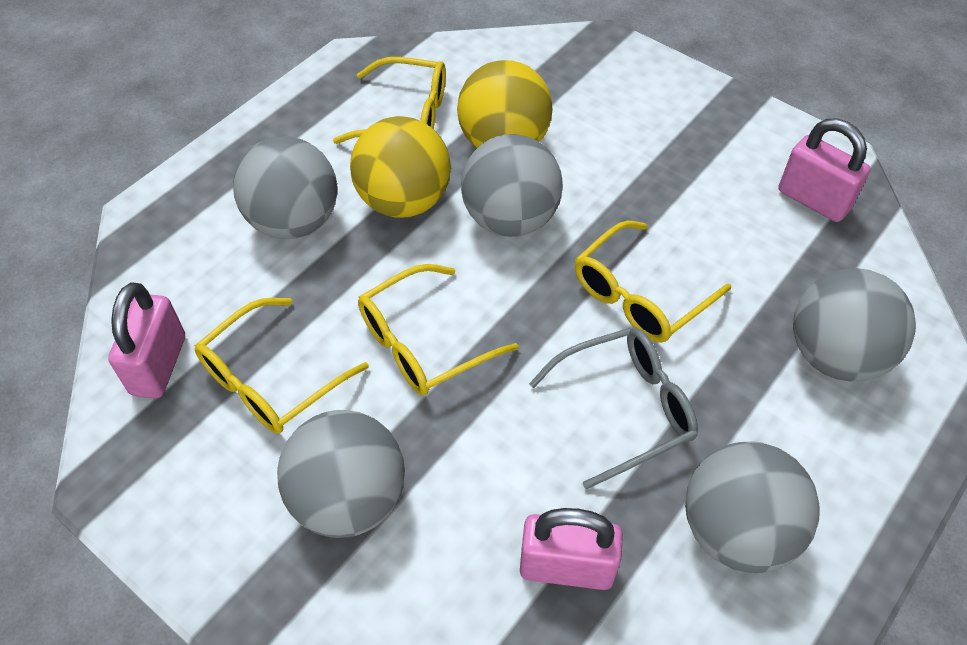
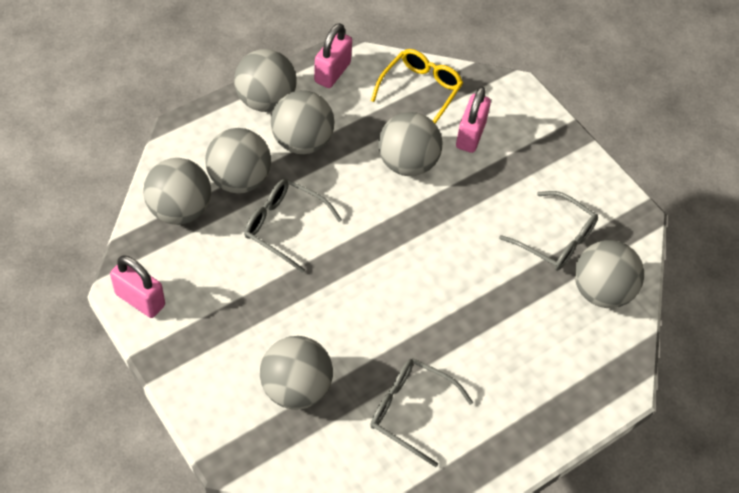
grey ball: 5 -> 7
grey glasses: 1 -> 3
yellow ball: 2 -> 0
yellow glasses: 4 -> 1

